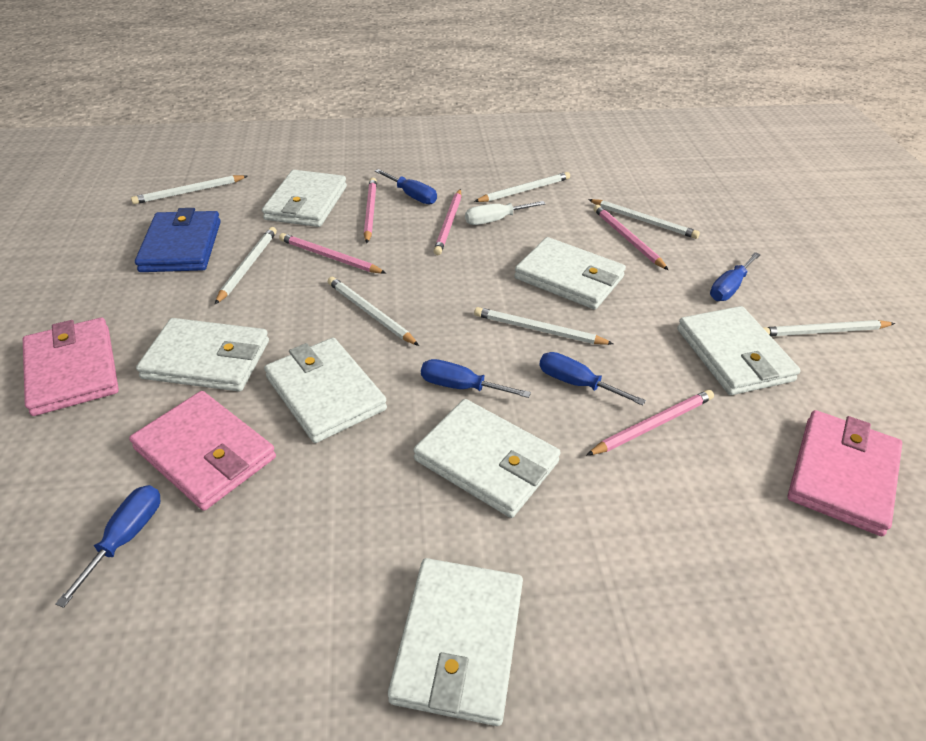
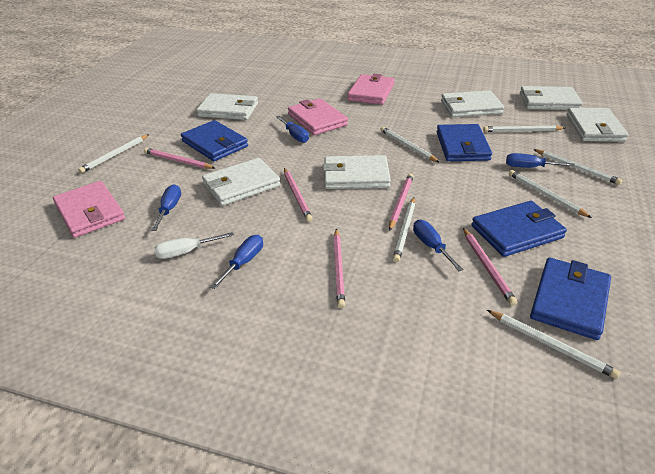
blue wallet: 1 -> 4
white wallet: 7 -> 6

